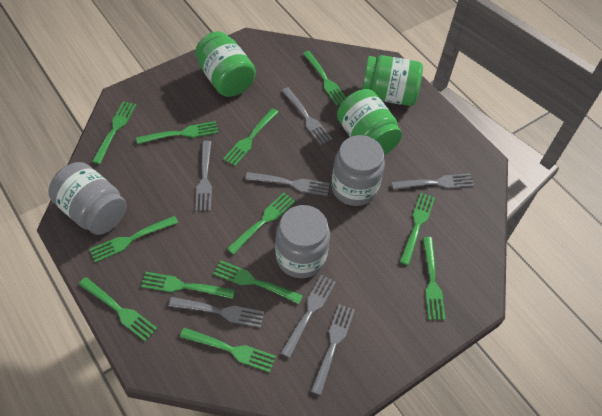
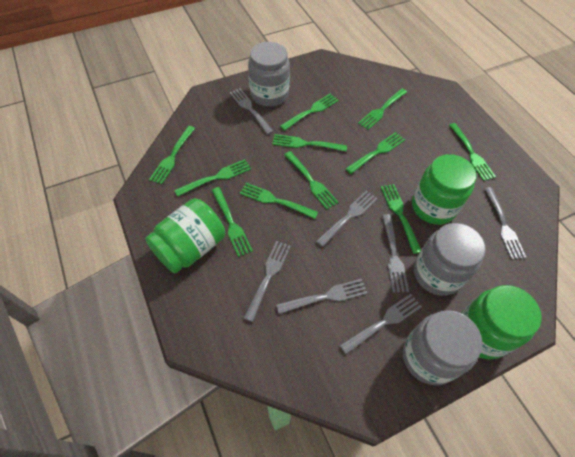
green fork: 12 -> 11

